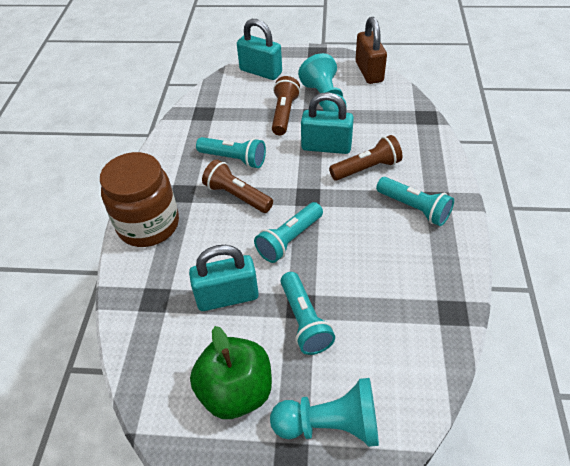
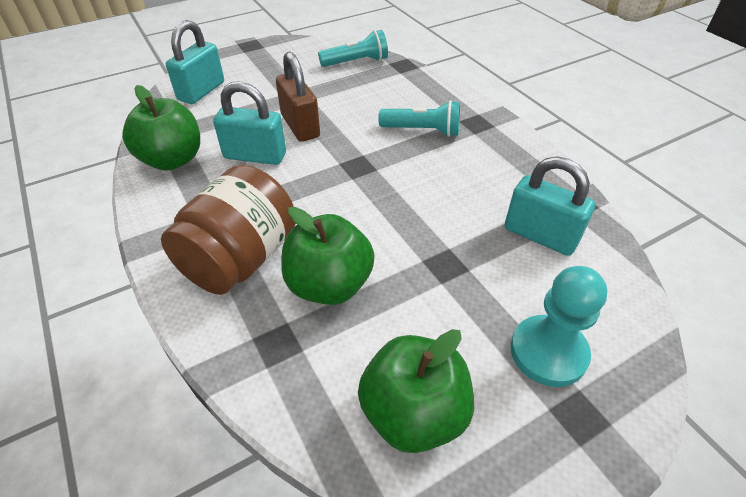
brown flashlight: 3 -> 0
green apple: 1 -> 3
turquoise flashlight: 4 -> 2
turquoise pawn: 2 -> 1

